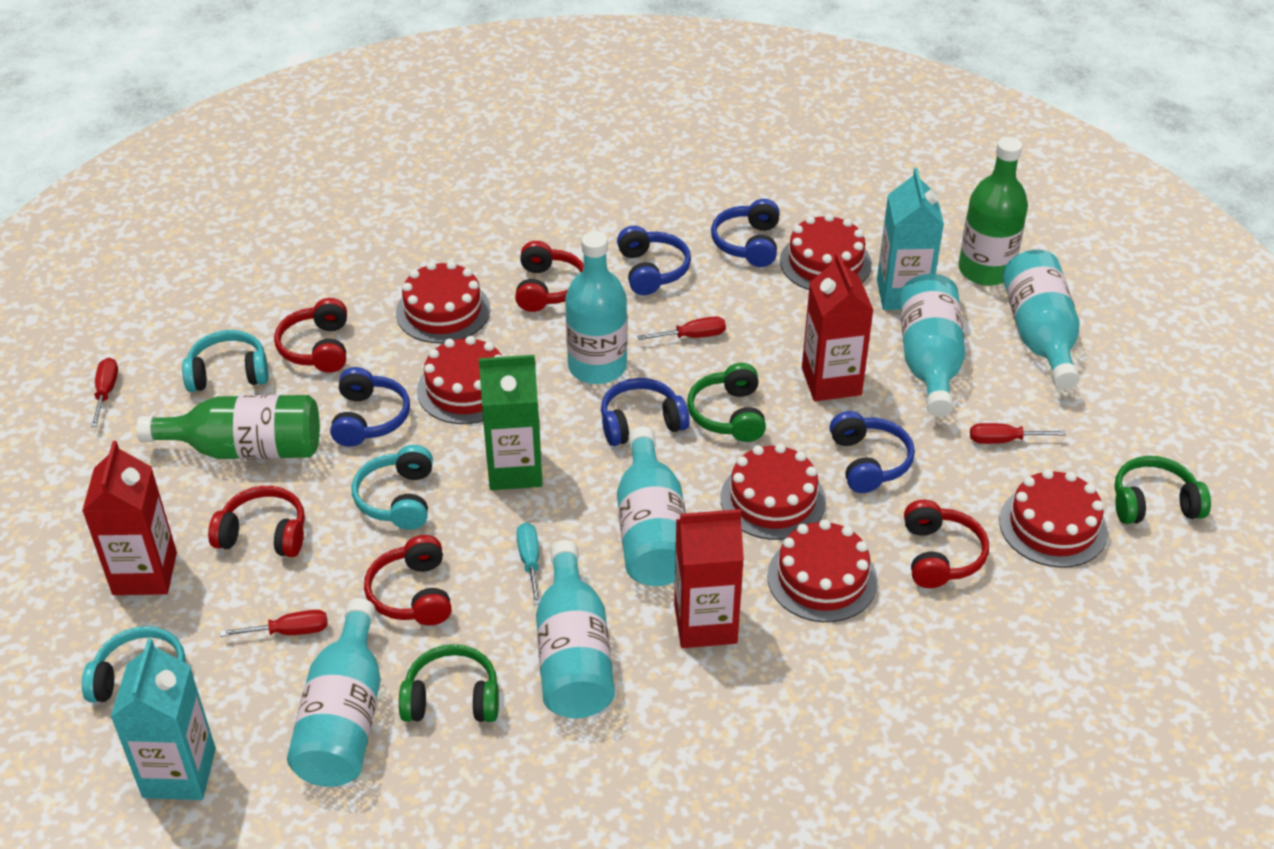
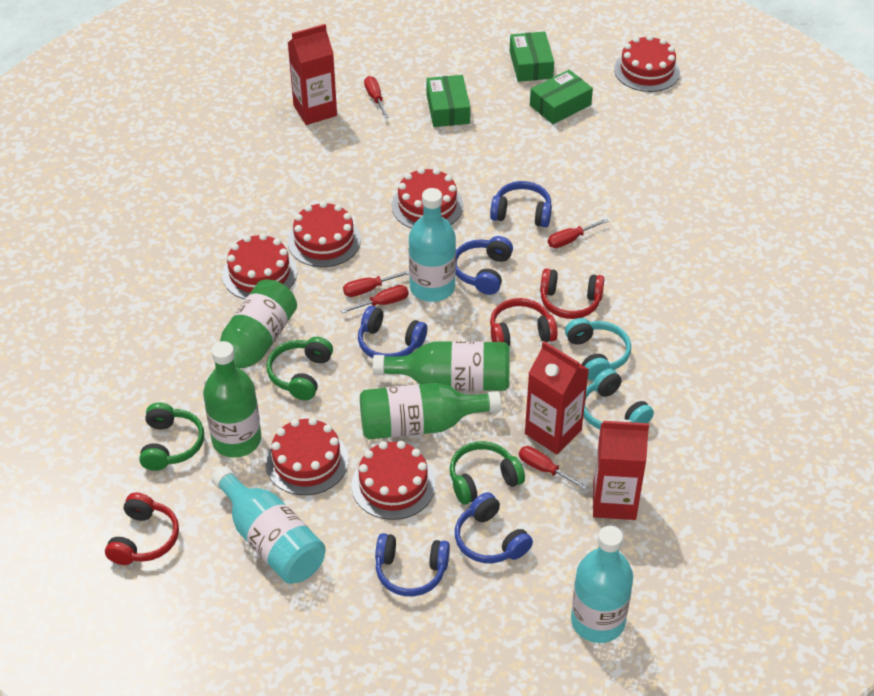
green bottle: 2 -> 4
green box: 0 -> 3
green carton: 1 -> 0
red headphones: 5 -> 3
red screwdriver: 4 -> 5
turquoise bottle: 6 -> 3
turquoise carton: 2 -> 0
turquoise headphones: 3 -> 2
turquoise screwdriver: 1 -> 0

